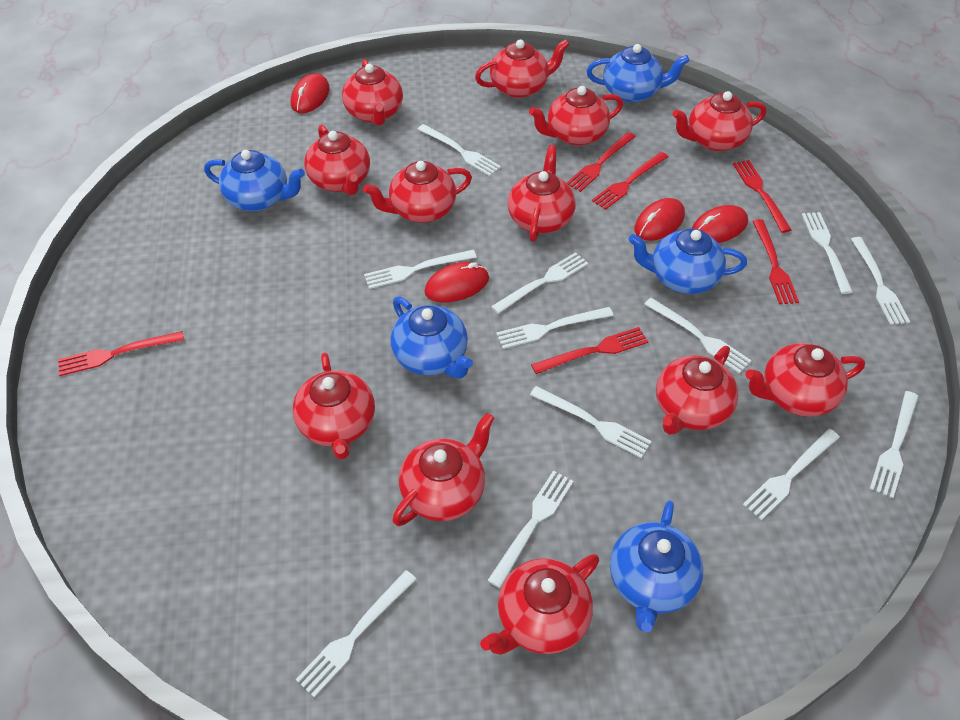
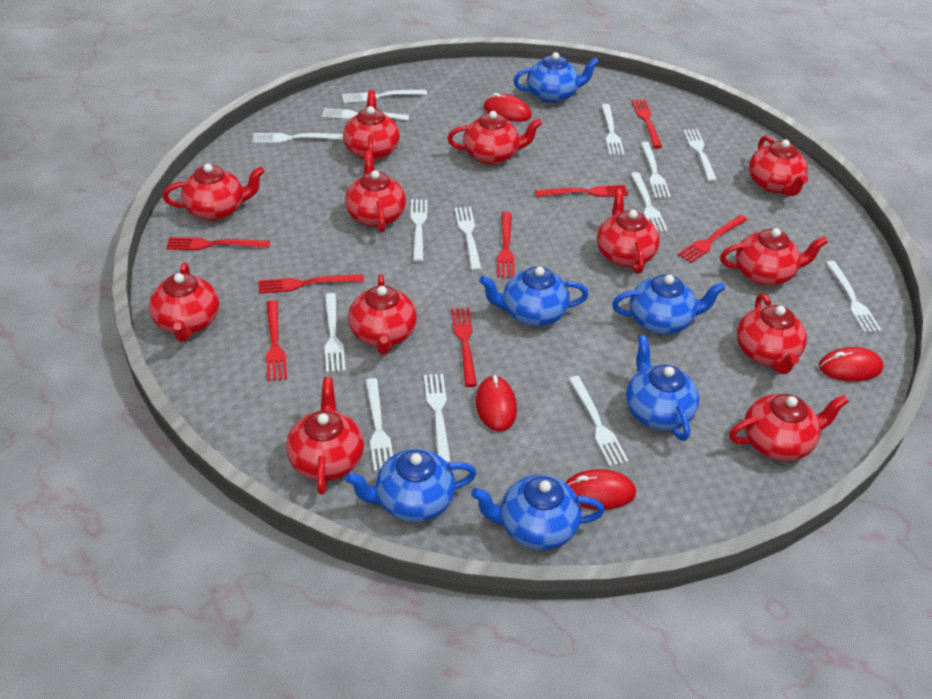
blue teapot: 5 -> 6
red fork: 6 -> 8
white fork: 12 -> 14

